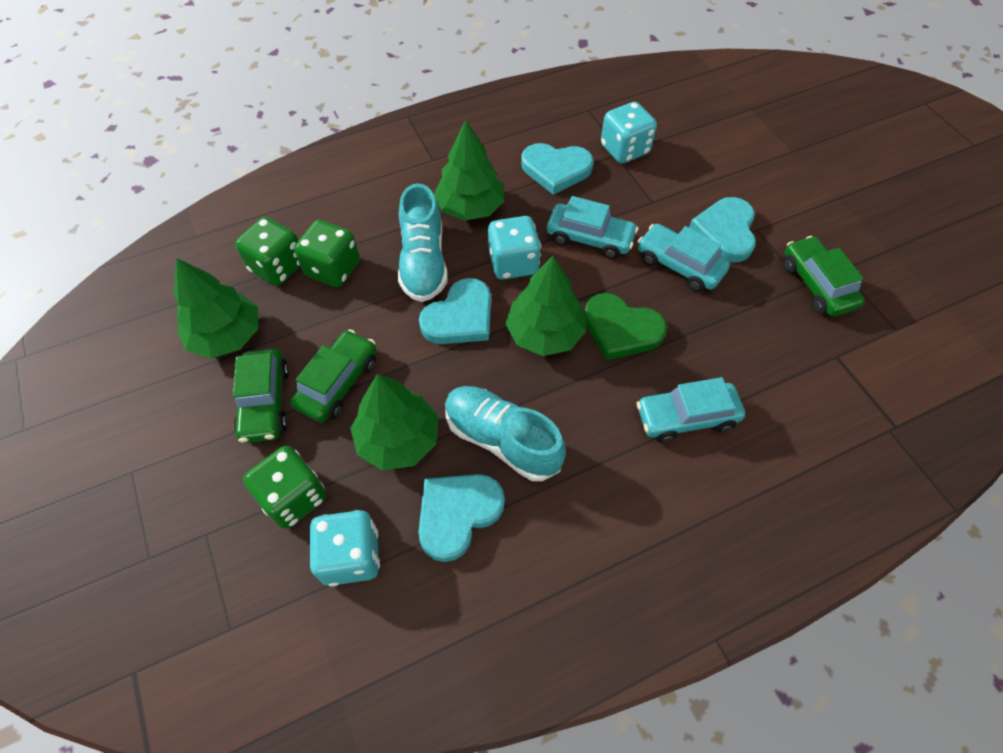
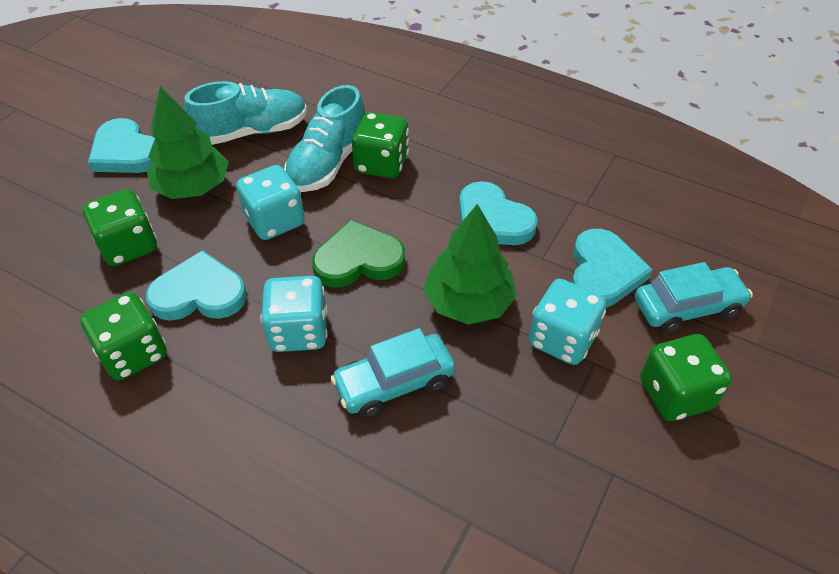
green car: 3 -> 0
green dice: 3 -> 4
green tree: 4 -> 2
turquoise car: 3 -> 2

